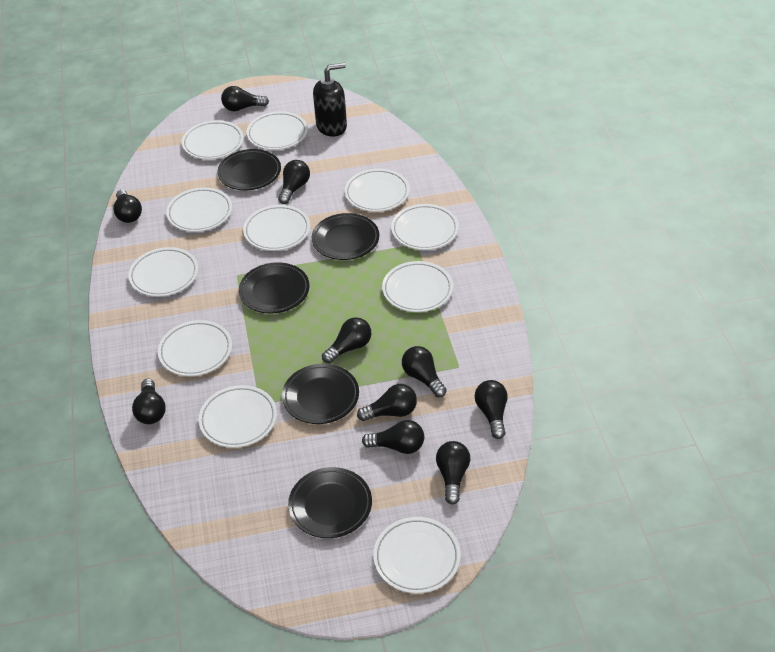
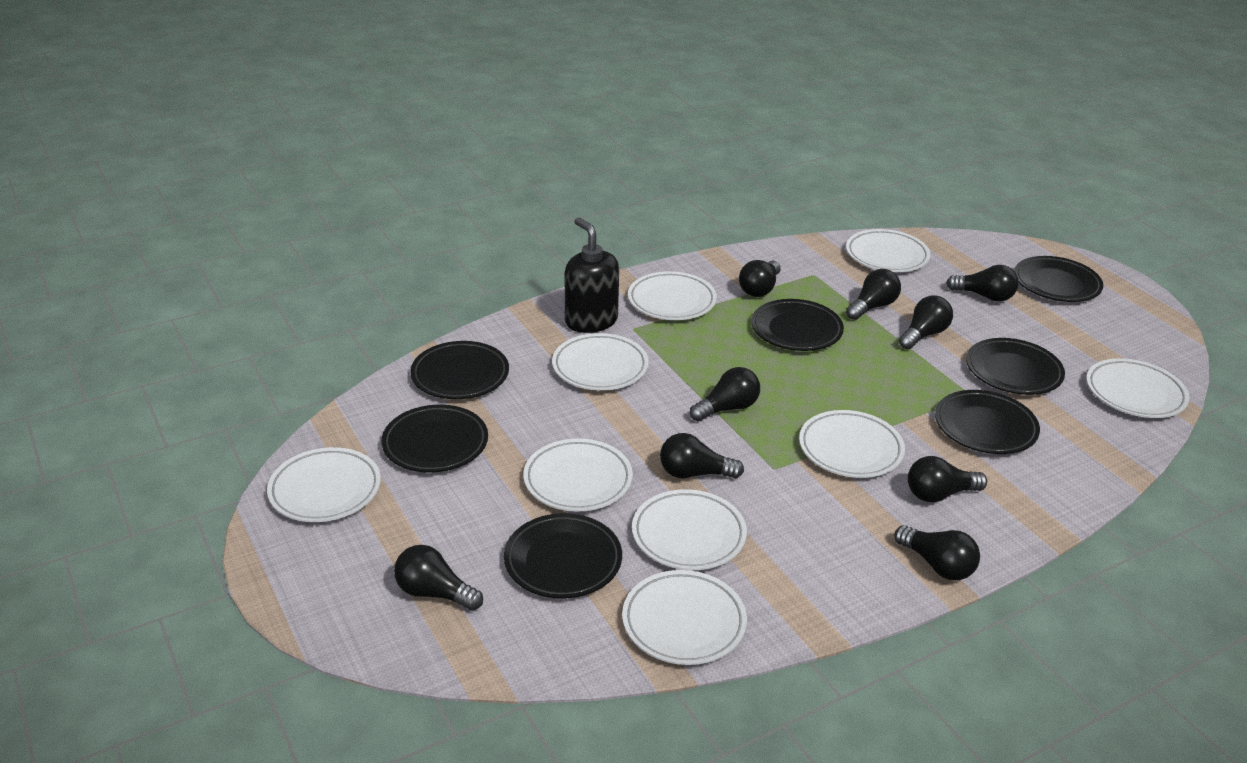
black light bulb: 10 -> 9
black plate: 5 -> 7
white plate: 11 -> 9

